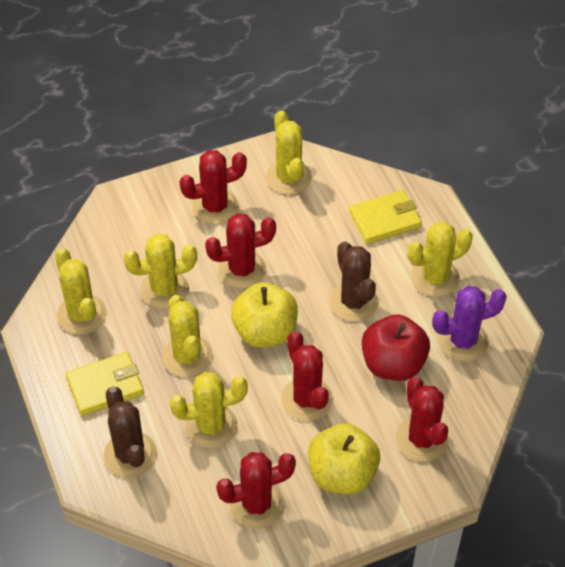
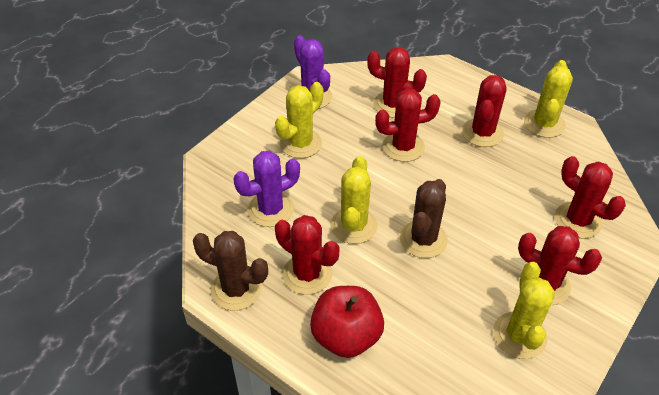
purple cactus: 1 -> 2
red cactus: 5 -> 6
yellow apple: 2 -> 0
yellow cactus: 6 -> 4
yellow wallet: 2 -> 0

